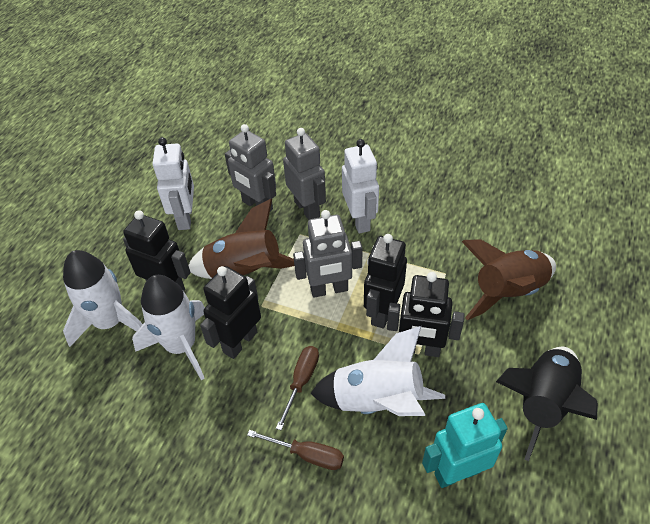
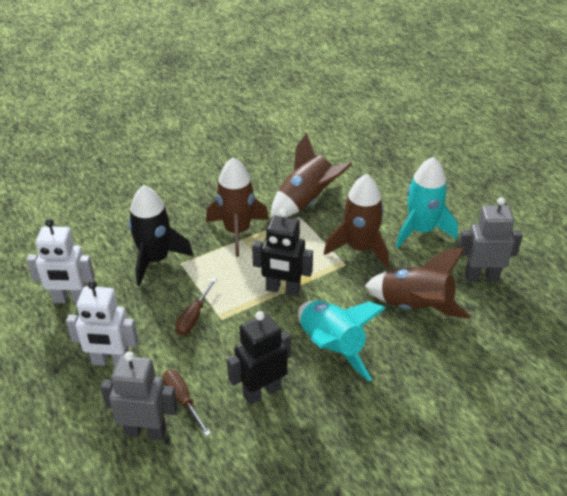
black robot: 4 -> 2
brown rocket: 2 -> 4
grey robot: 3 -> 2
turquoise robot: 1 -> 0
turquoise rocket: 0 -> 2
white rocket: 3 -> 0

